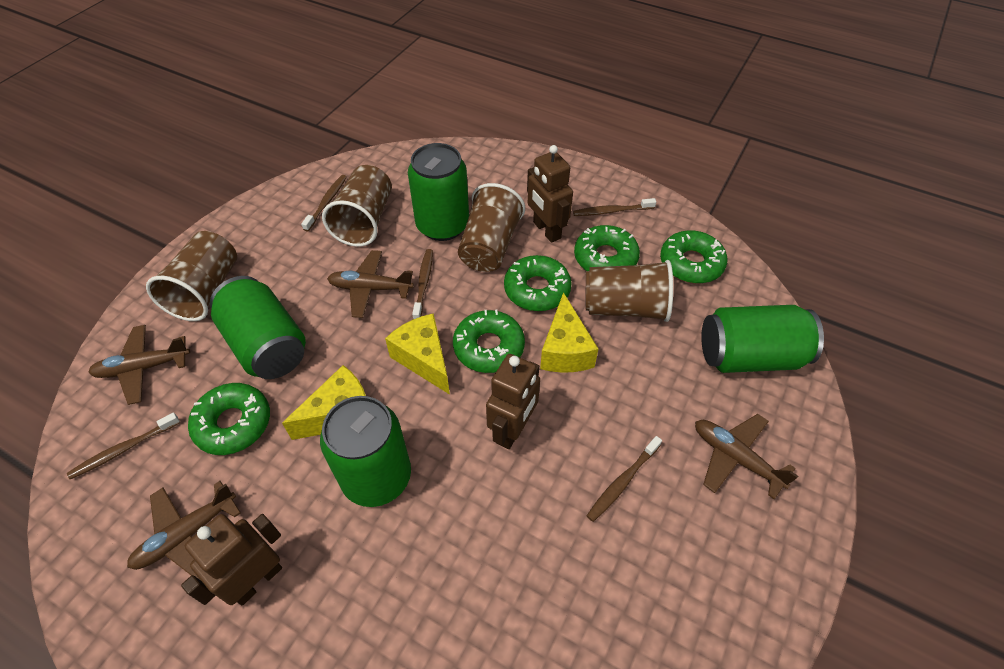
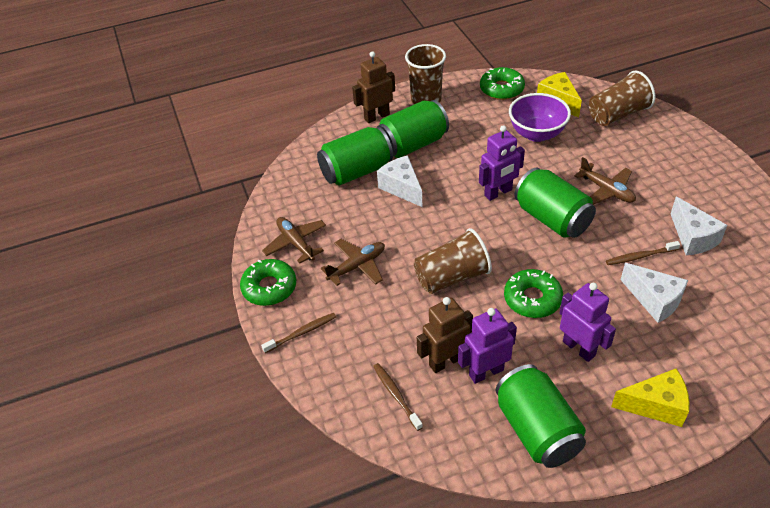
brown cup: 4 -> 3
brown plane: 4 -> 3
brown robot: 3 -> 2
brown toothbrush: 5 -> 3
green donut: 5 -> 3
purple bowl: 0 -> 1
purple robot: 0 -> 3
white cheese: 0 -> 3
yellow cheese: 3 -> 2

